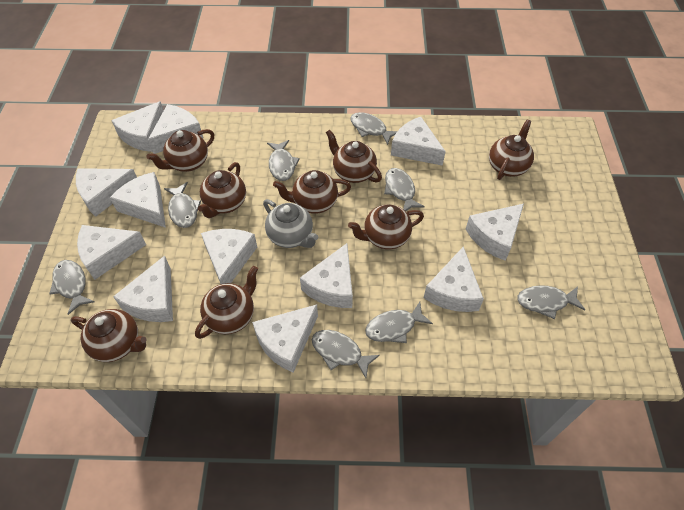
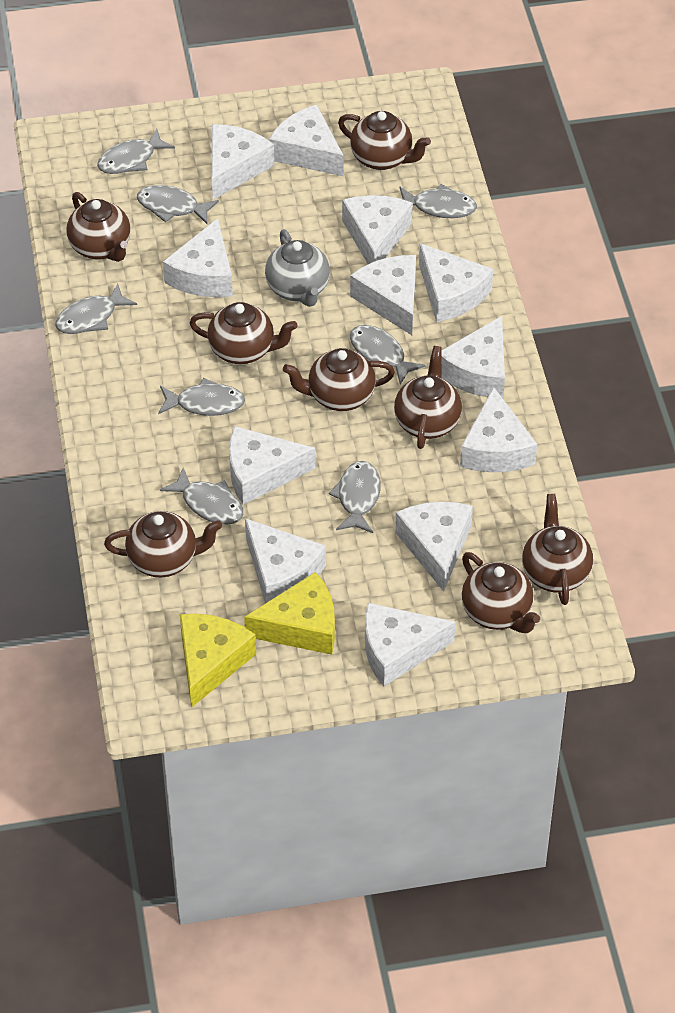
yellow cheese: 0 -> 2

